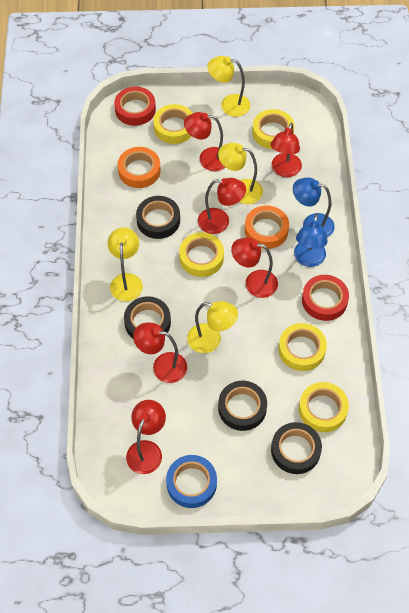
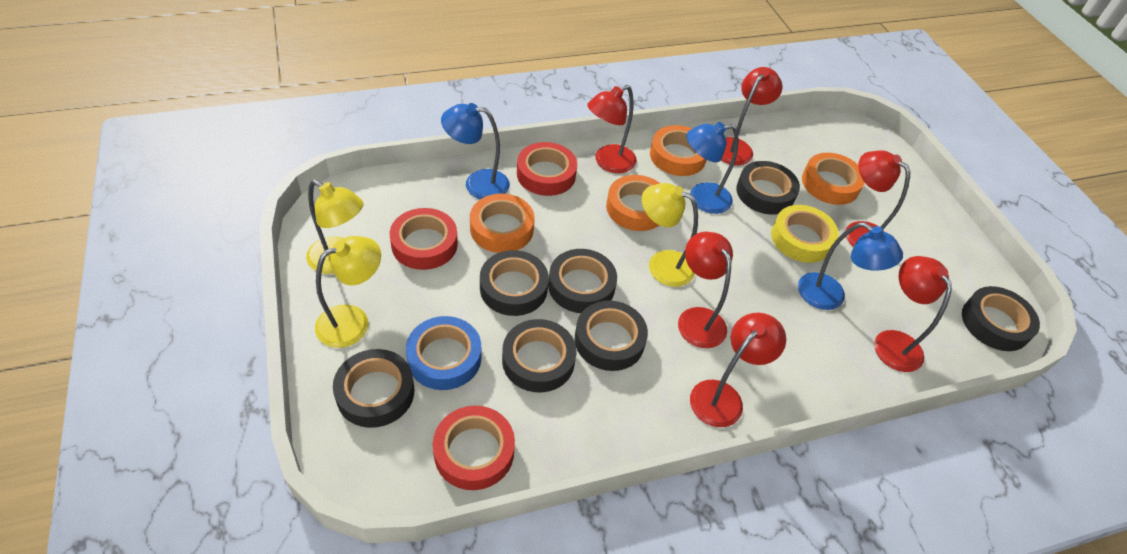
black tape: 4 -> 7
blue lamp: 2 -> 3
orange tape: 2 -> 4
red tape: 2 -> 3
yellow lamp: 4 -> 3
yellow tape: 5 -> 1

